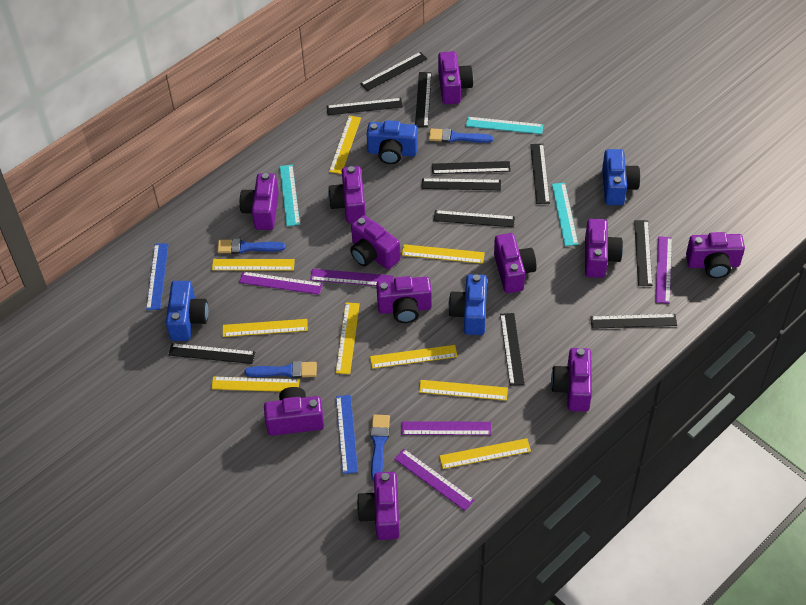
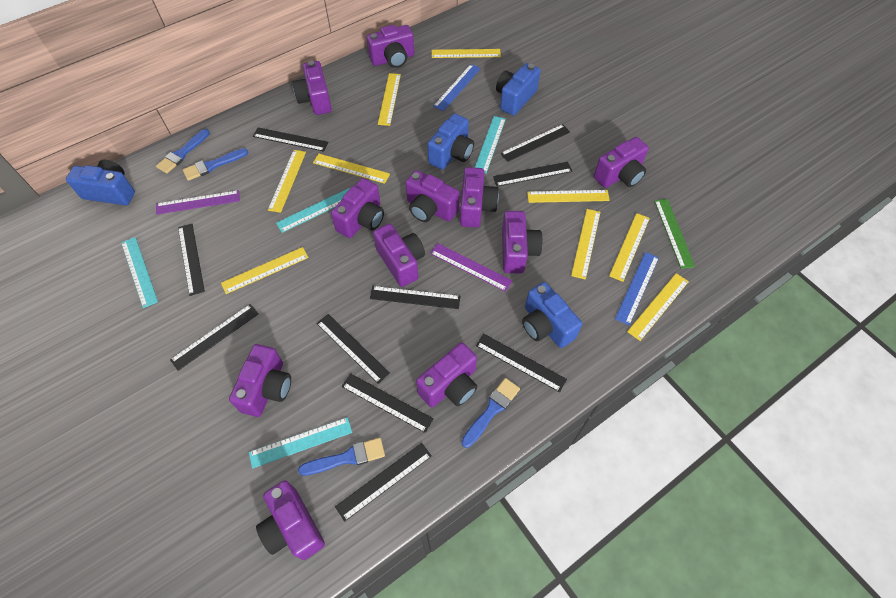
black ruler: 11 -> 10
green ruler: 0 -> 1
purple ruler: 5 -> 2
turquoise ruler: 3 -> 4

